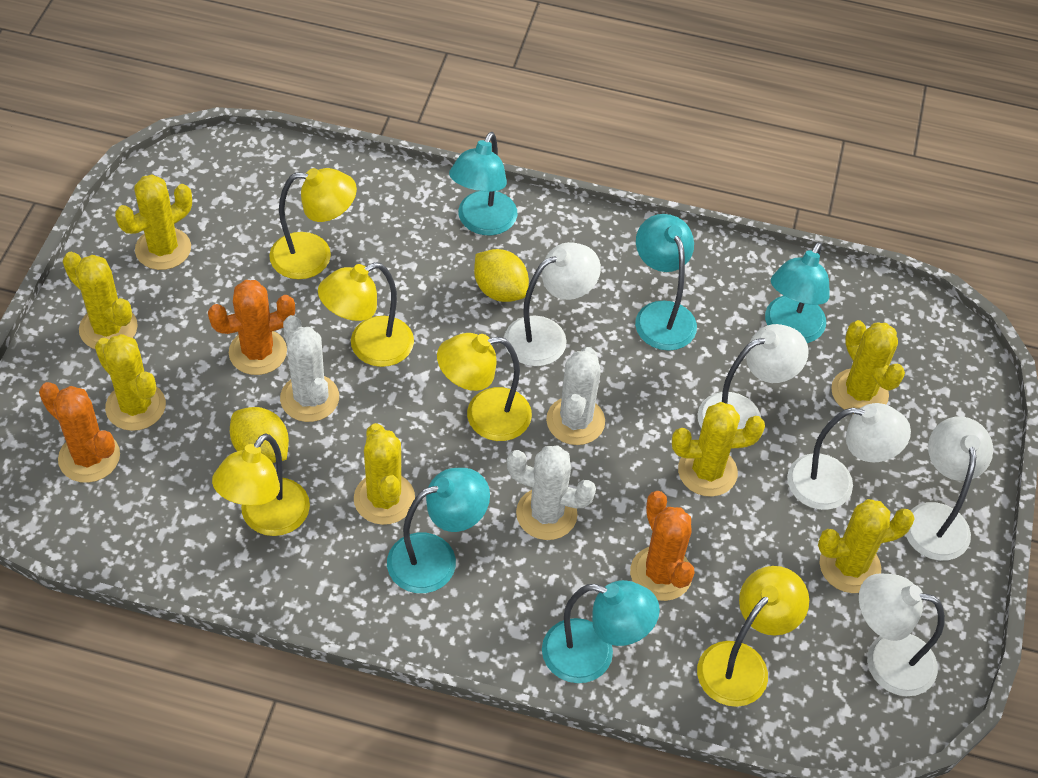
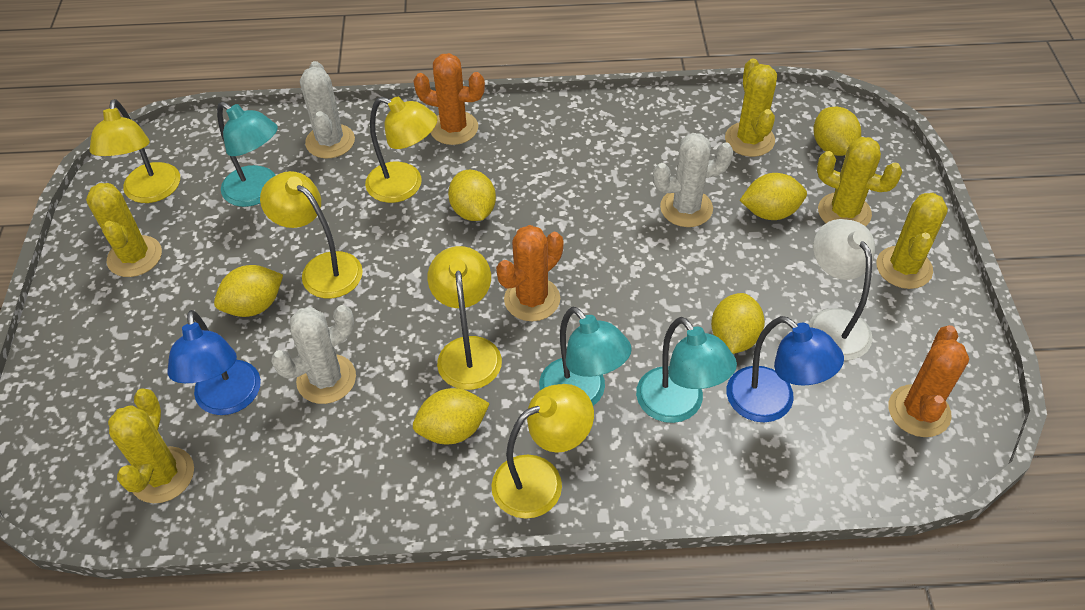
blue lamp: 0 -> 2
turquoise lamp: 5 -> 3
white lamp: 5 -> 1
yellow cactus: 7 -> 5
yellow lemon: 2 -> 6

